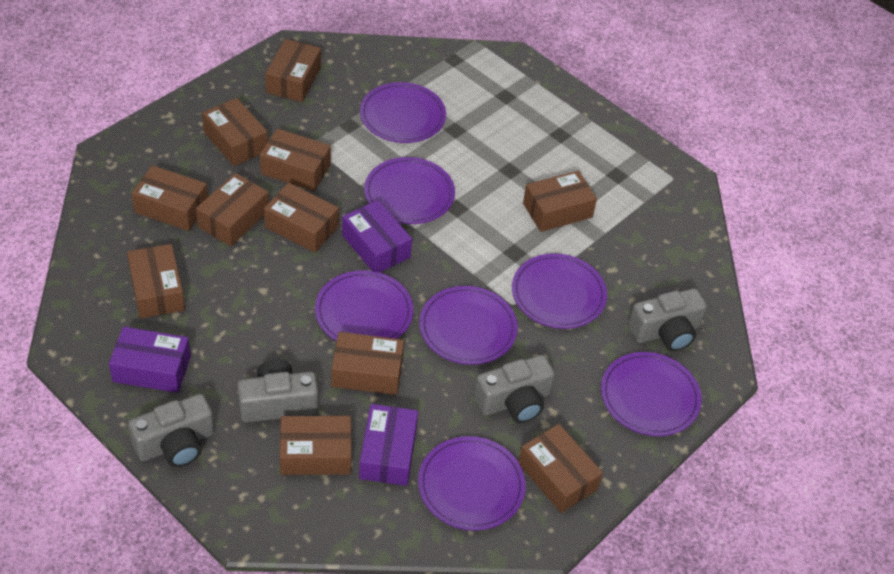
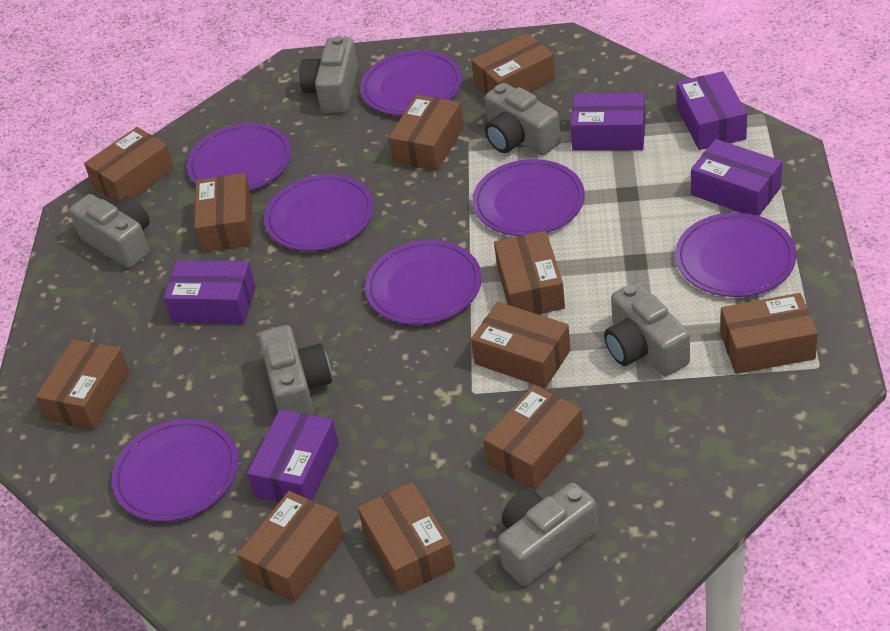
grey camera: 4 -> 6
purple box: 3 -> 5

